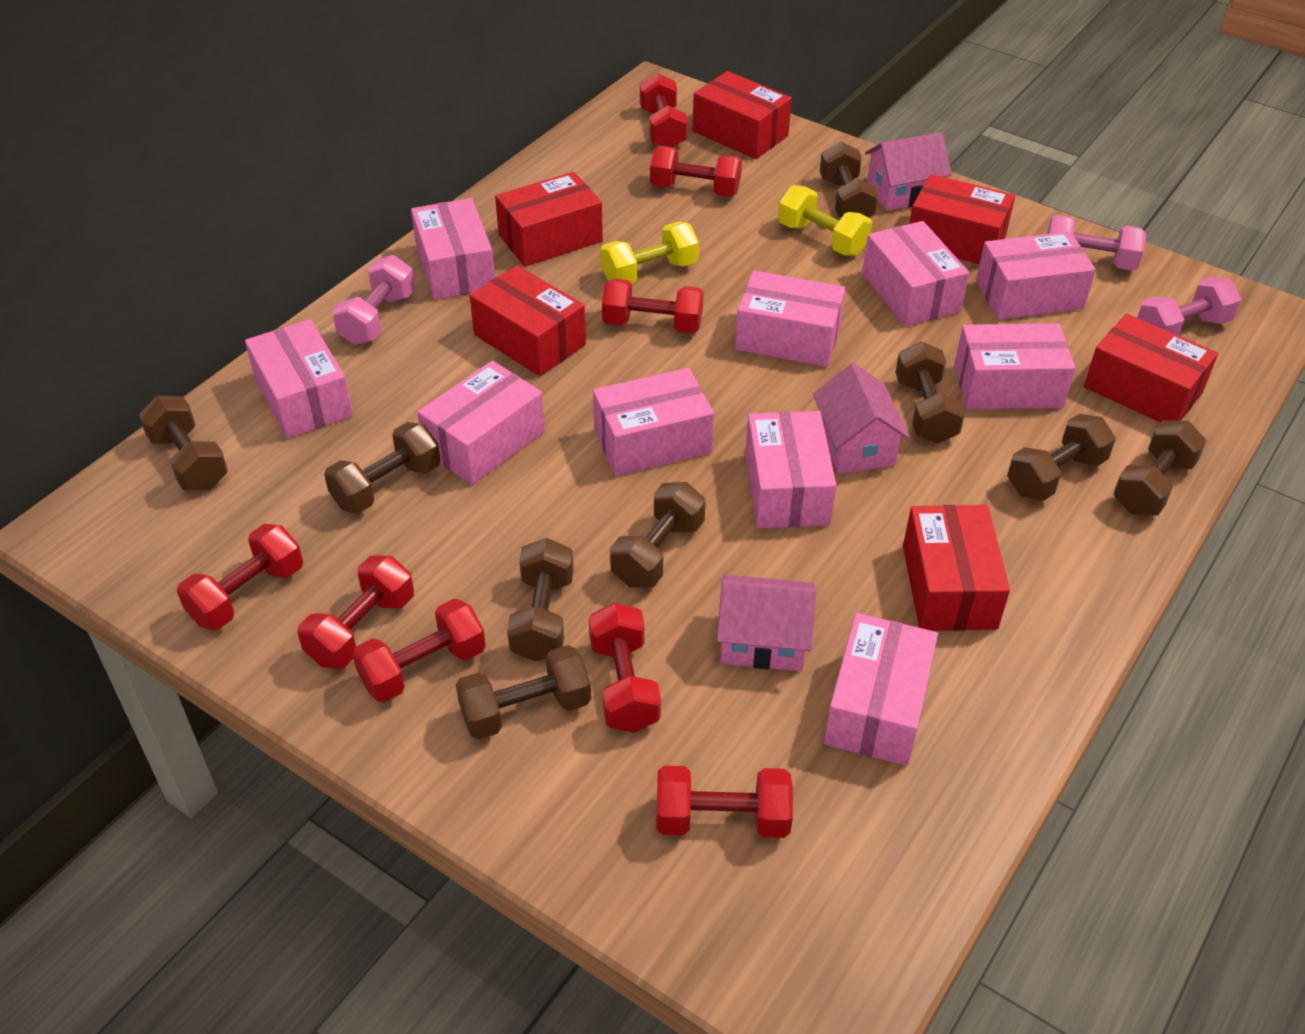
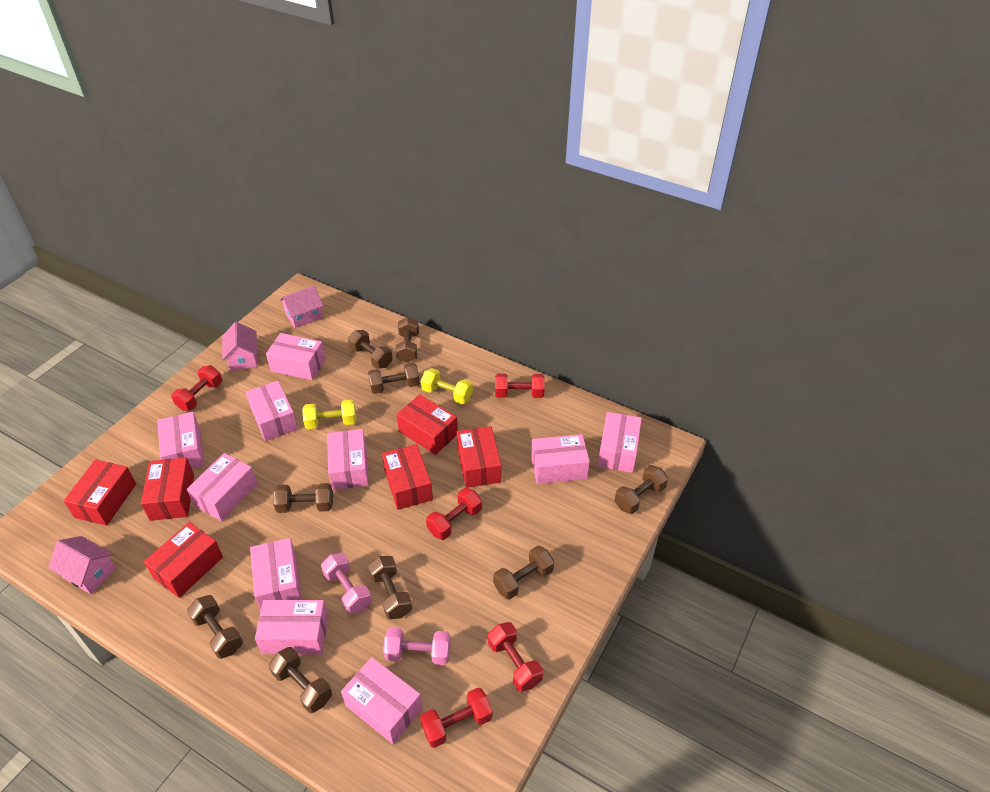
pink dumbbell: 3 -> 2
red dumbbell: 8 -> 5

